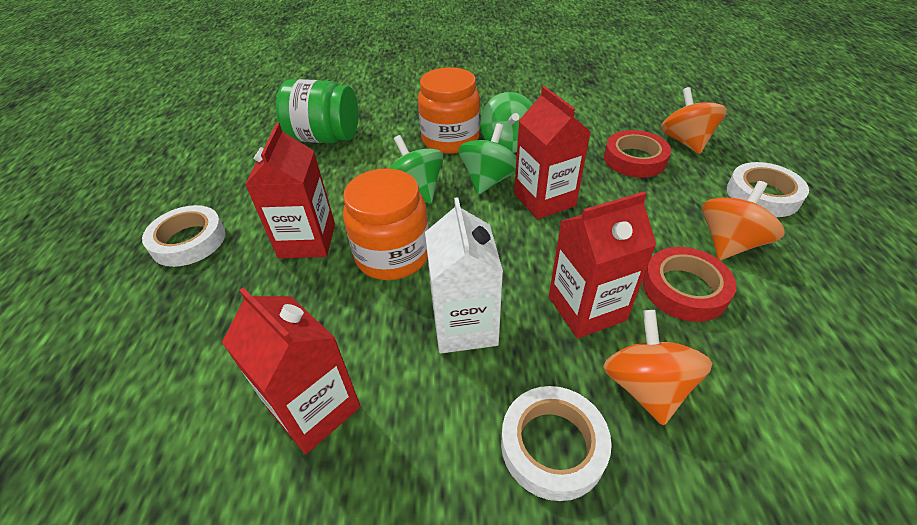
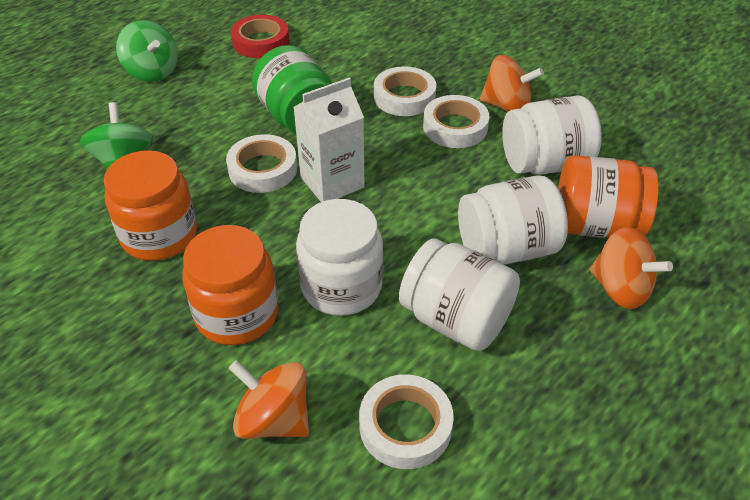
green spinning top: 3 -> 2
orange jar: 2 -> 3
red carton: 4 -> 0
red tape: 2 -> 1
white jar: 0 -> 4
white tape: 3 -> 4

